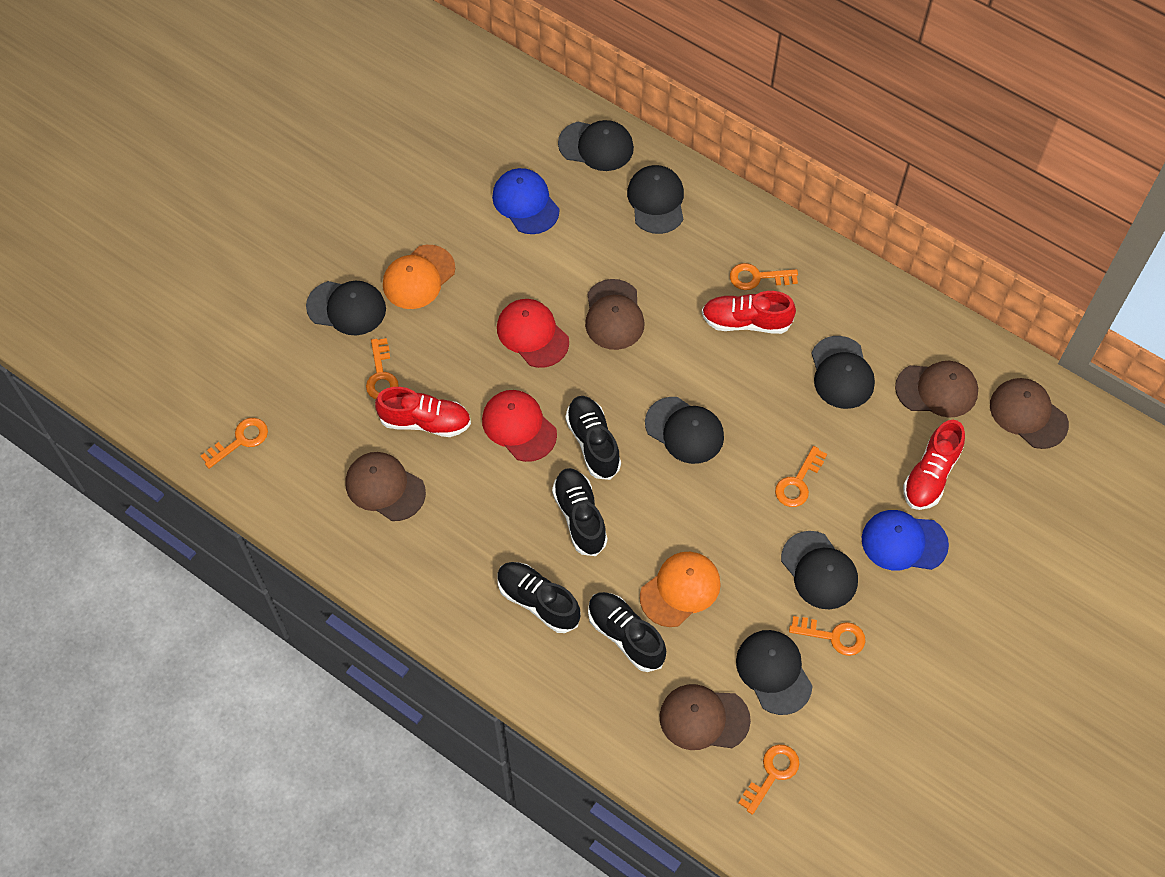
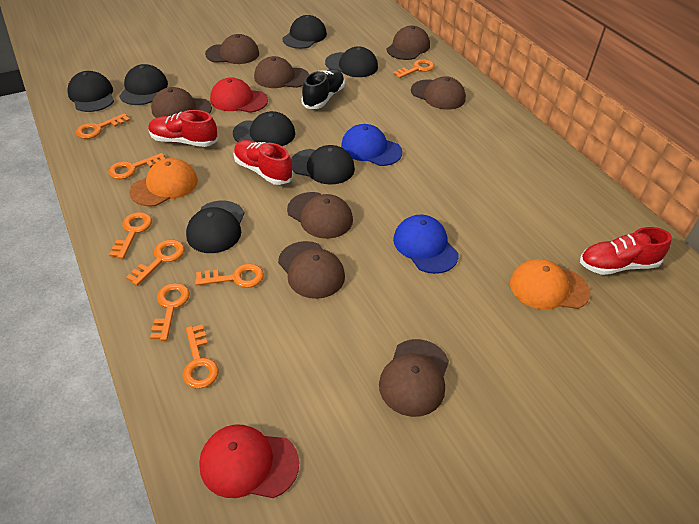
black shoe: 4 -> 1
brown cap: 5 -> 8
orange key: 6 -> 8

